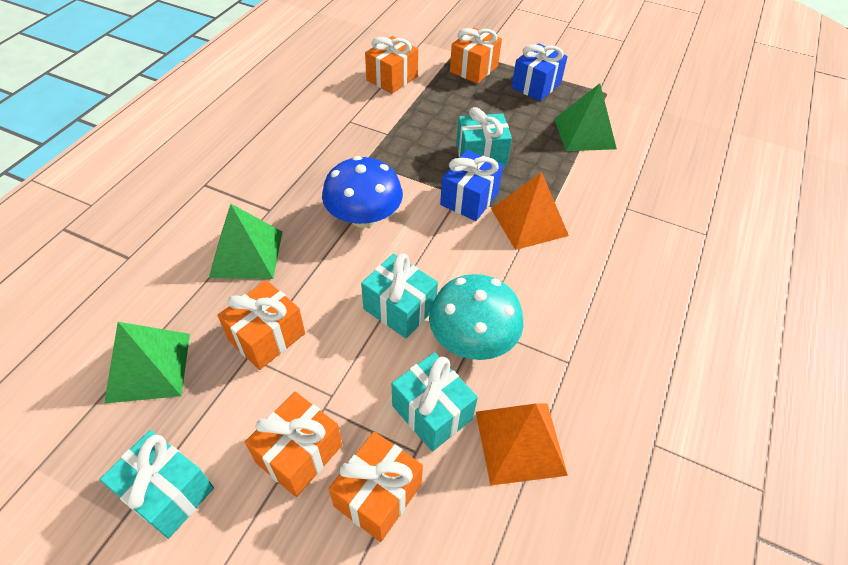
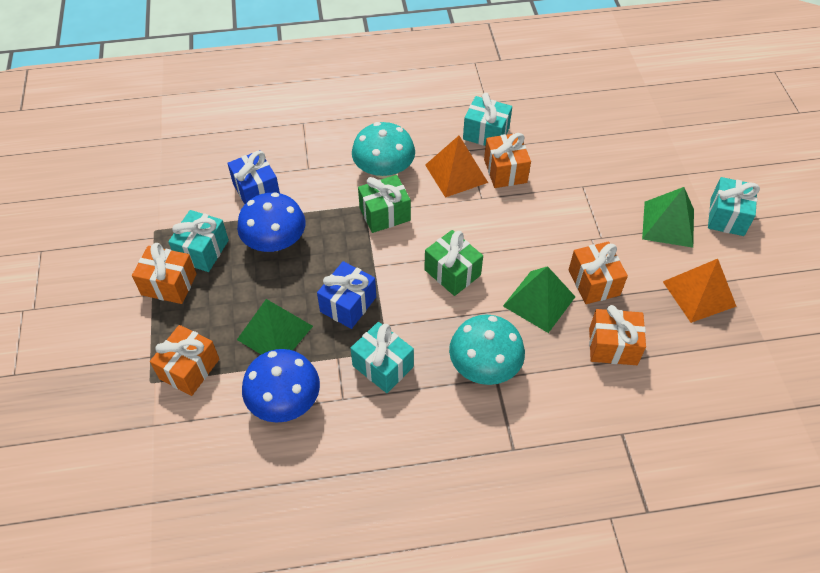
blue mushroom: 1 -> 2
green gift: 0 -> 2
turquoise mushroom: 1 -> 2

